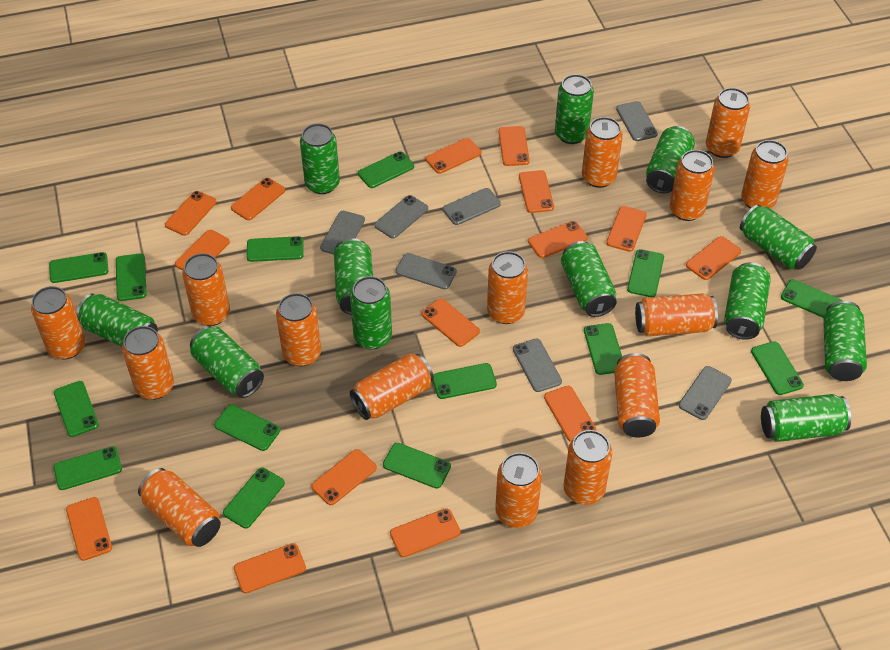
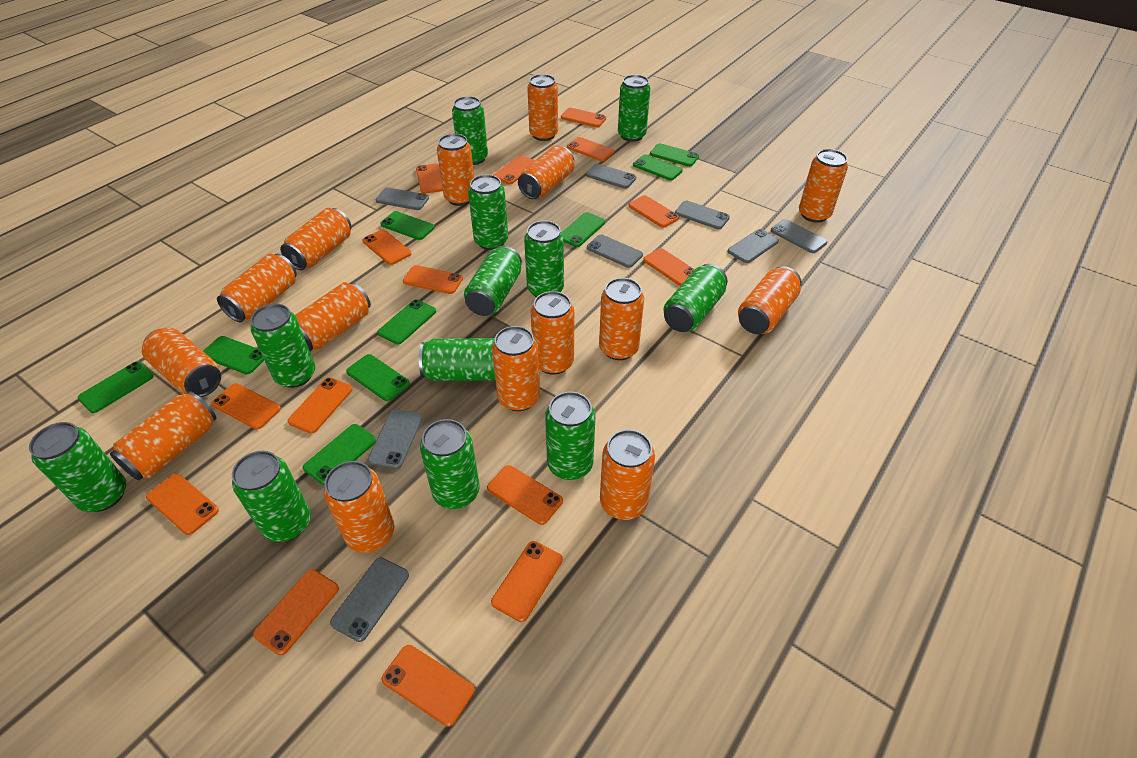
green phone: 14 -> 9
grey phone: 7 -> 8

